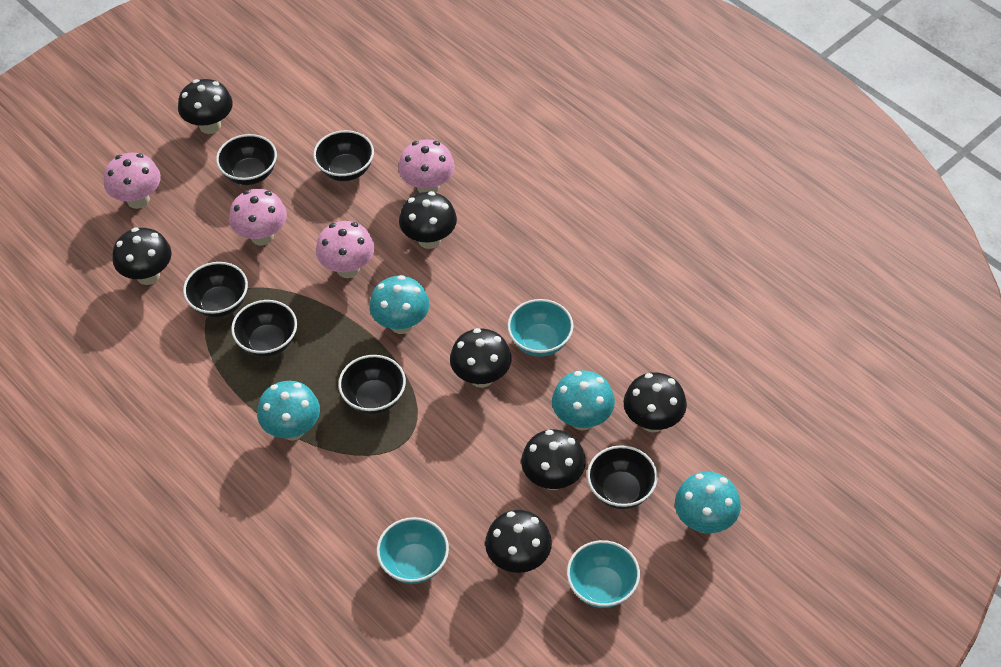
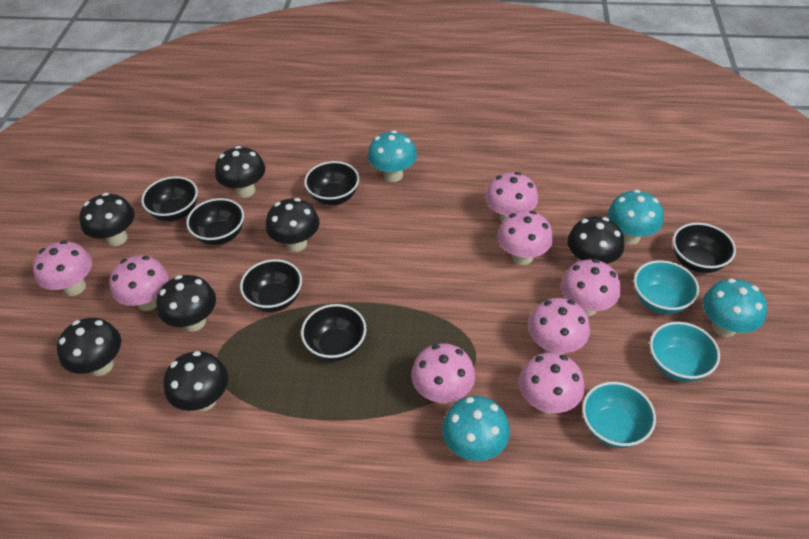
pink mushroom: 4 -> 8

